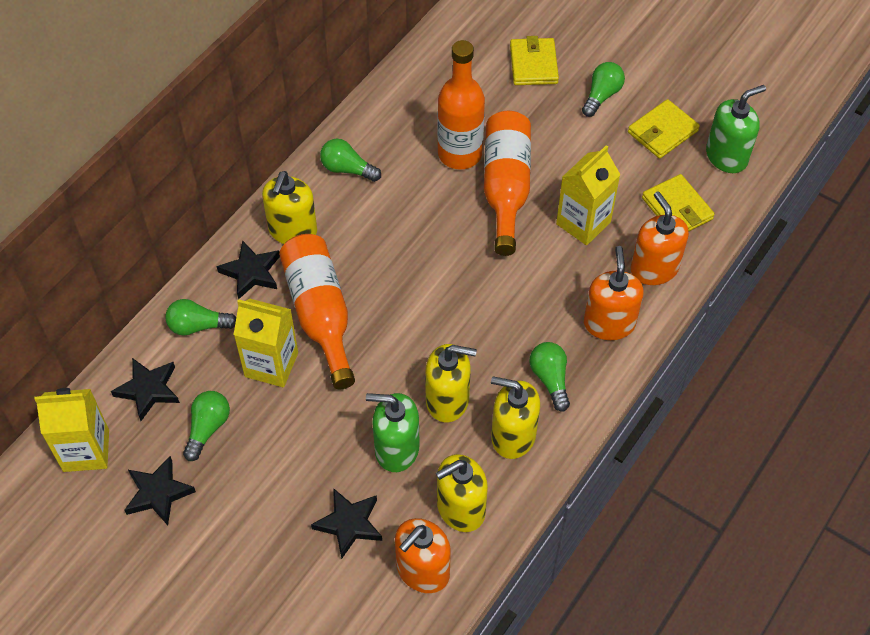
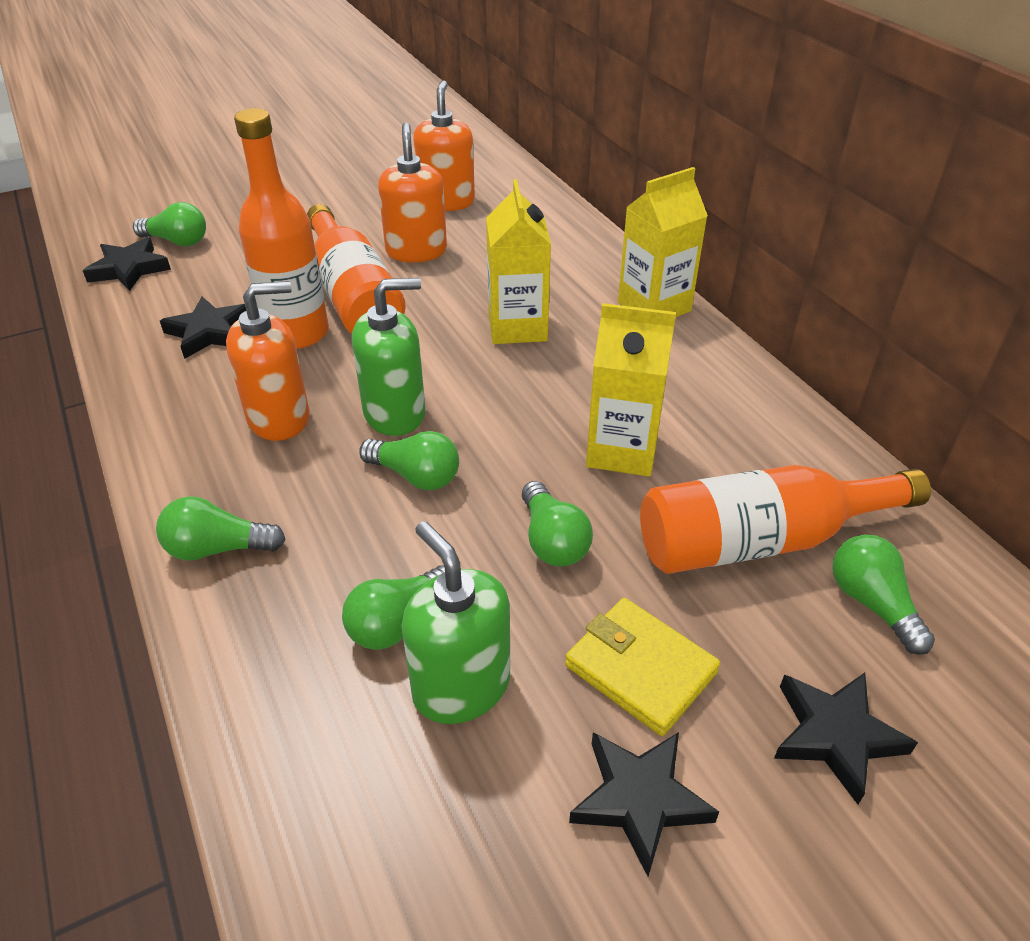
green light bulb: 5 -> 6
yellow soap dispenser: 4 -> 0
yellow wallet: 3 -> 1

